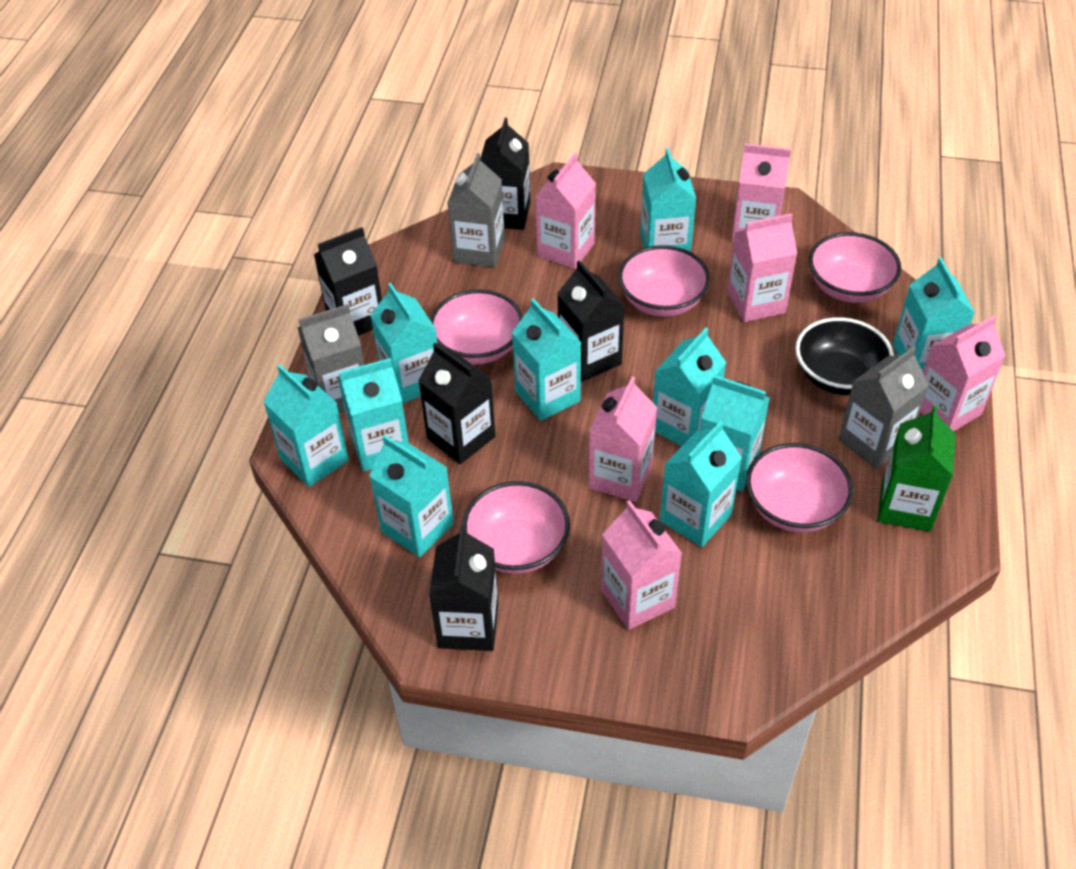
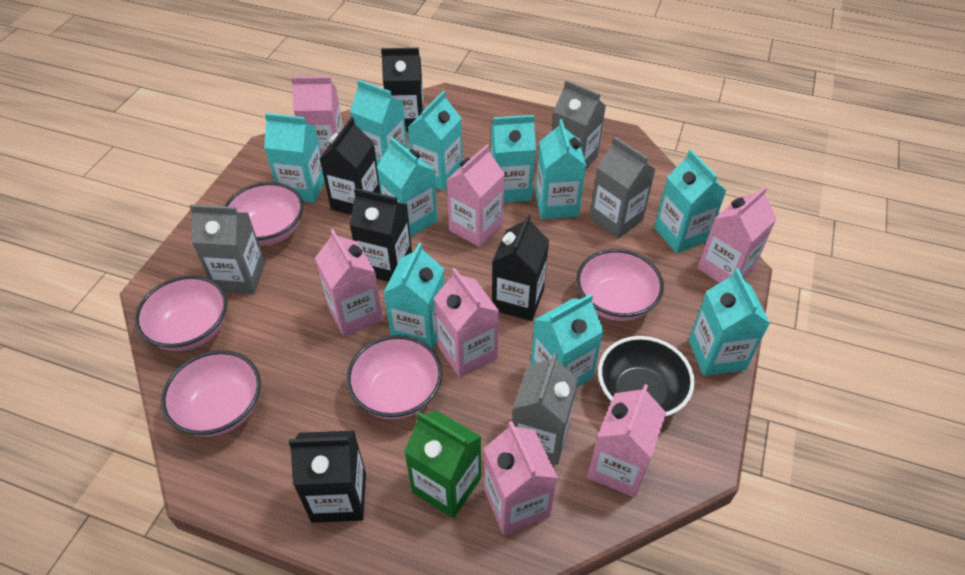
grey carton: 3 -> 4
pink carton: 6 -> 7

